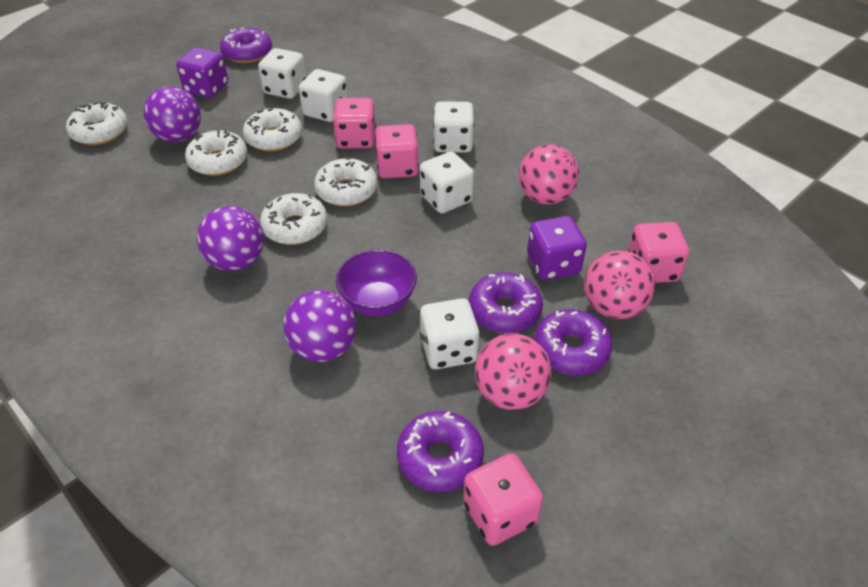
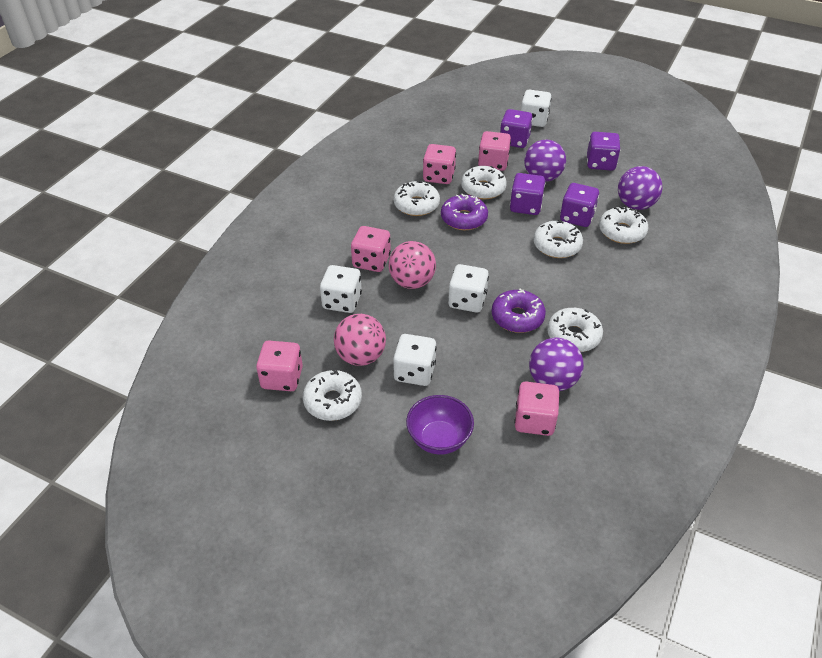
pink ball: 3 -> 2
pink dice: 4 -> 5
purple dice: 2 -> 4
purple donut: 4 -> 2
white dice: 5 -> 4
white donut: 5 -> 6

